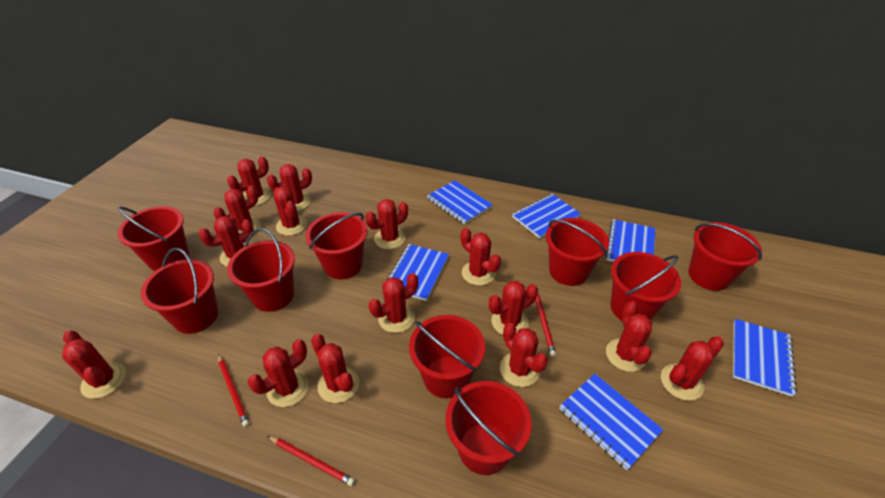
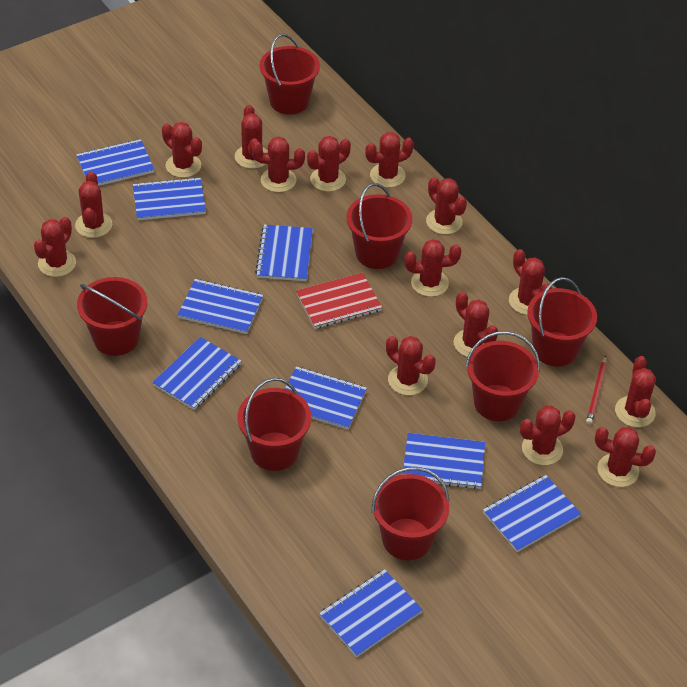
blue notebook: 6 -> 9
red bucket: 9 -> 7
red notebook: 0 -> 1
red pencil: 3 -> 1

